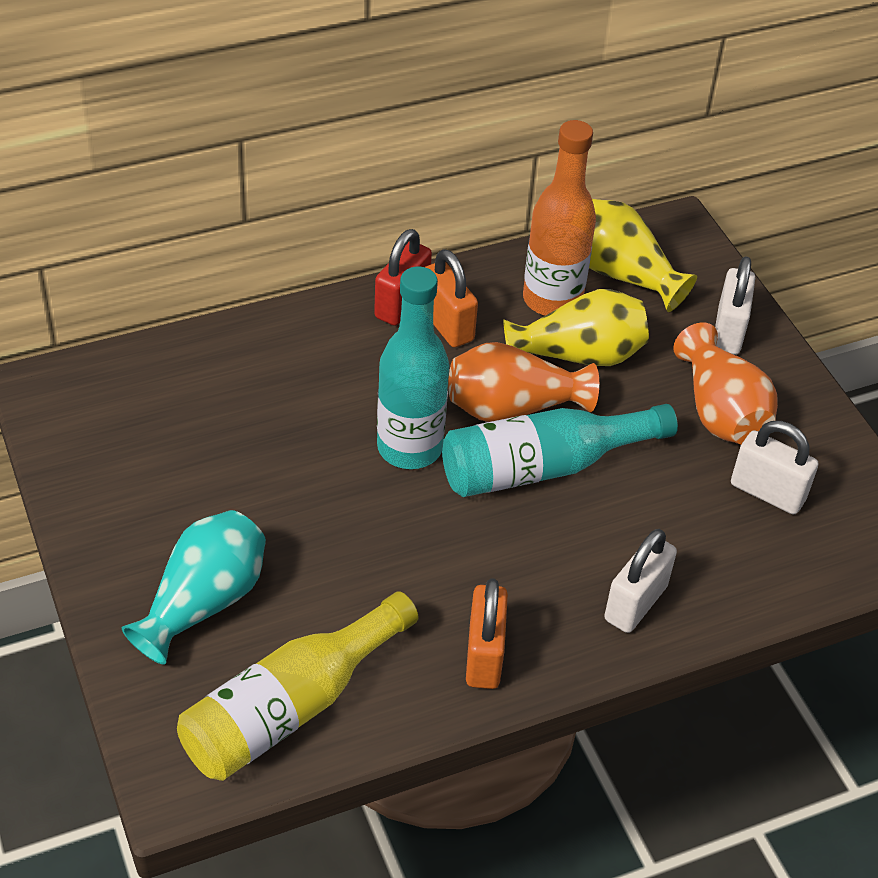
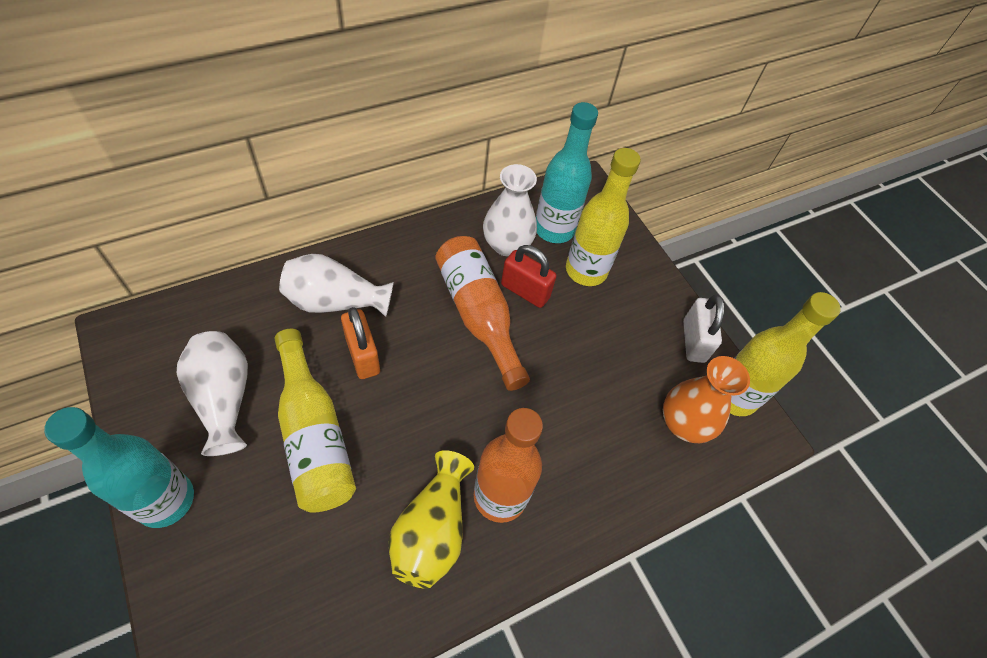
orange bottle: 1 -> 2
orange padlock: 2 -> 1
orange vase: 2 -> 1
turquoise vase: 1 -> 0
white padlock: 3 -> 1
white vase: 0 -> 3
yellow bottle: 1 -> 3
yellow vase: 2 -> 1

